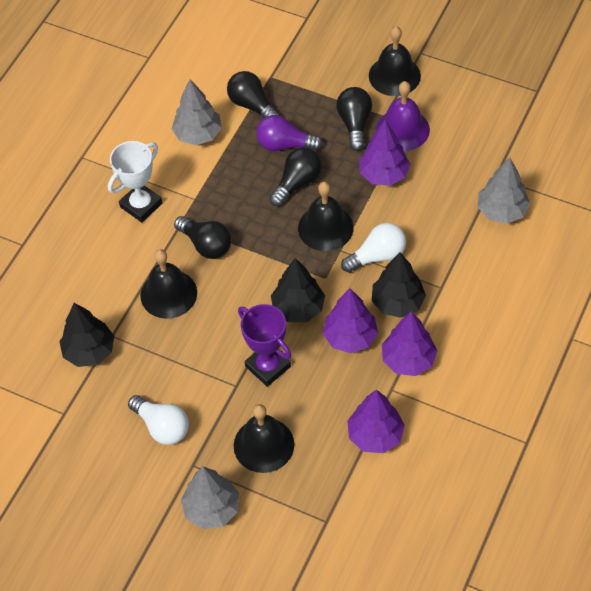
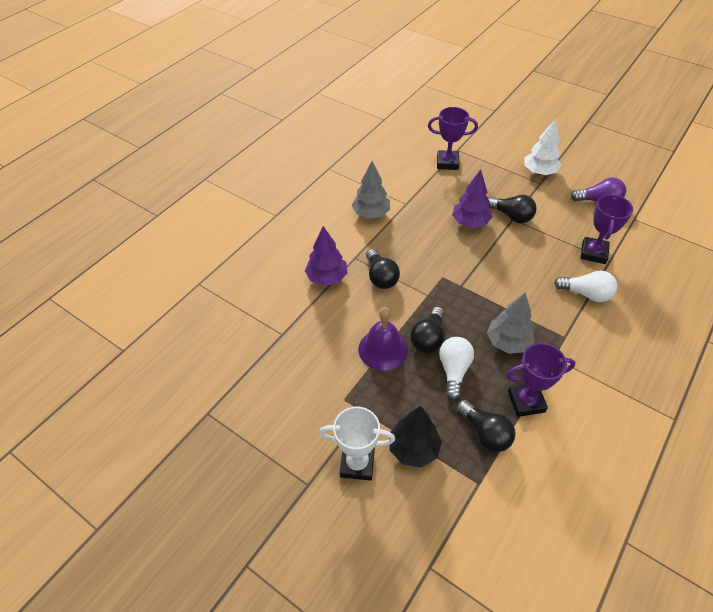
black bell: 4 -> 0
black tree: 3 -> 1
grey tree: 3 -> 2
purple tree: 4 -> 2
purple trophy: 1 -> 3
white tree: 0 -> 1

